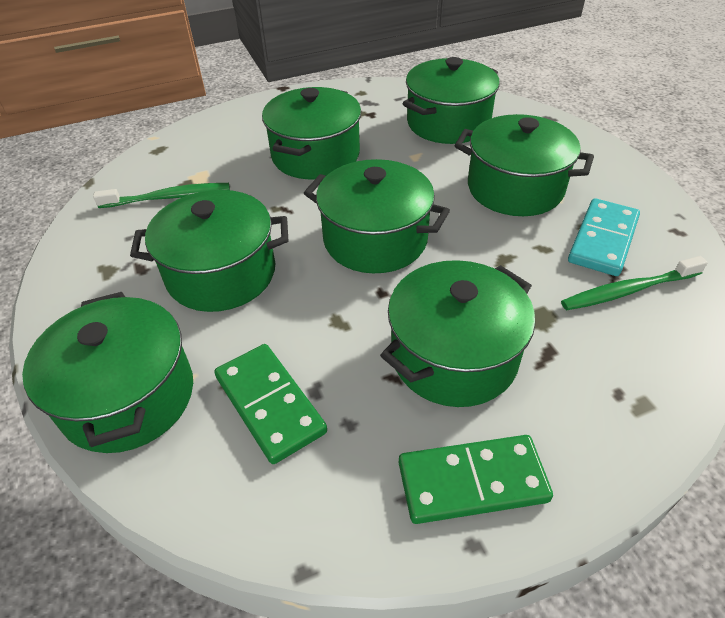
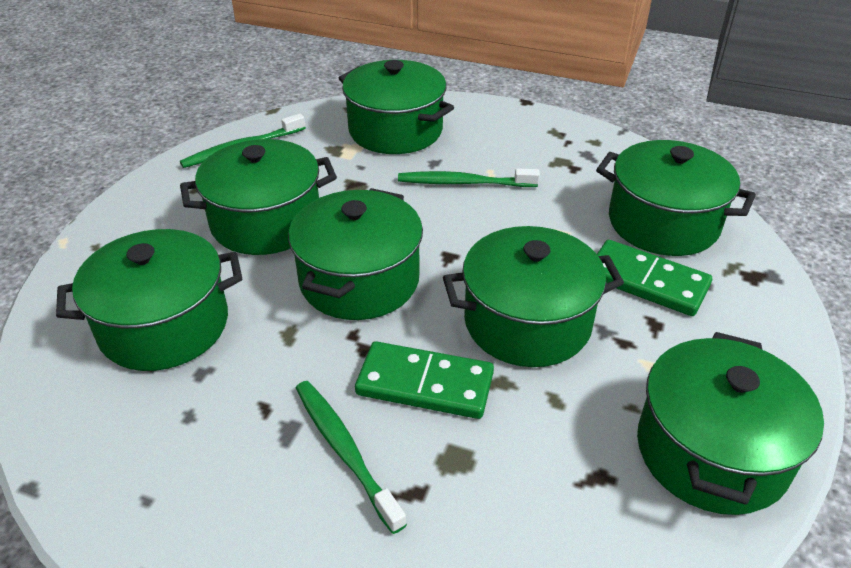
green toothbrush: 2 -> 3
turquoise domino: 1 -> 0

